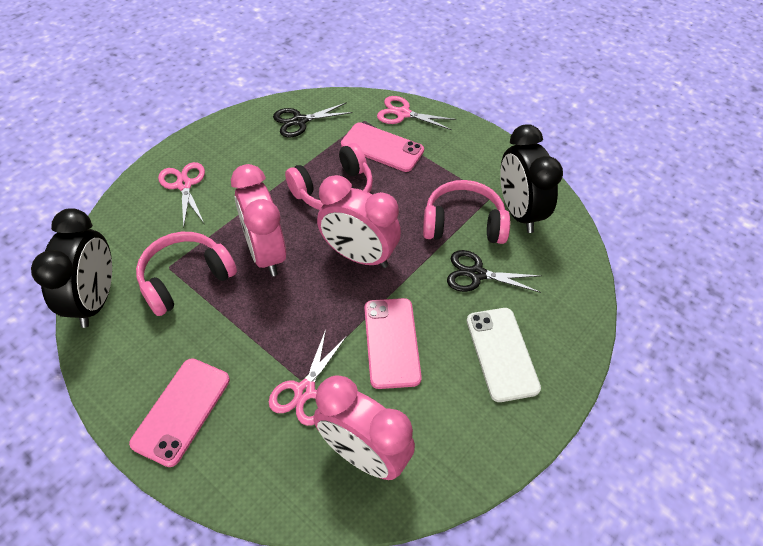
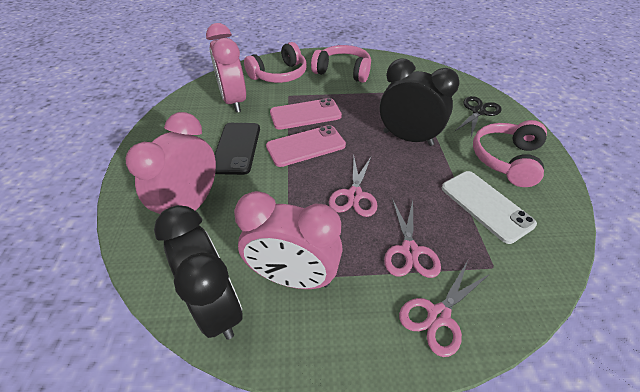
black phone: 0 -> 1
black scissors: 2 -> 1
pink phone: 3 -> 2

